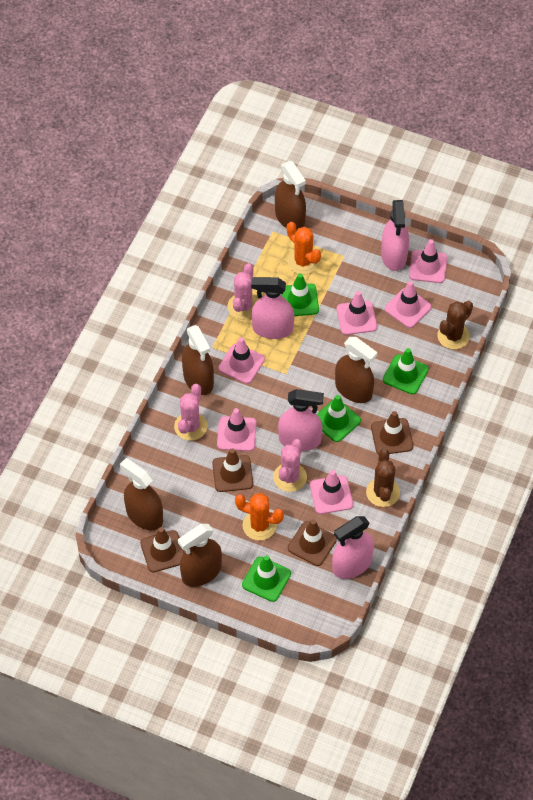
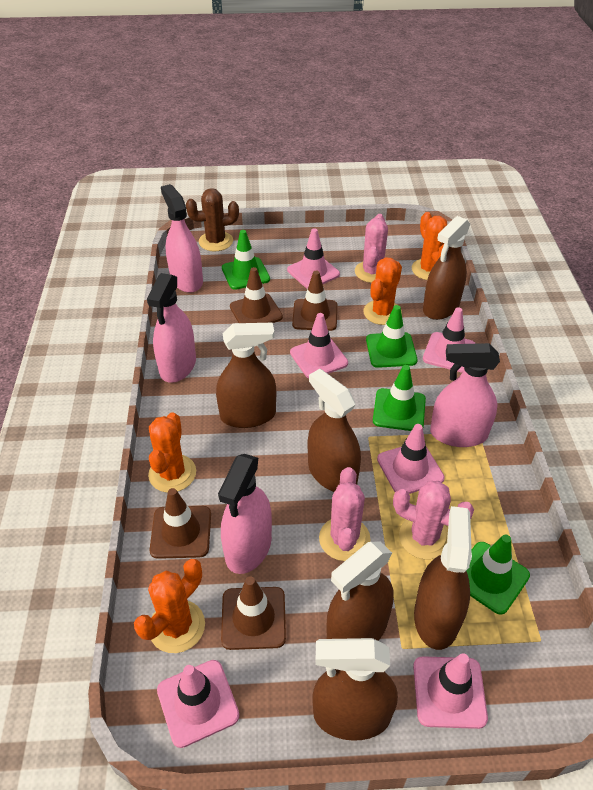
brown cactus: 2 -> 1
brown spray bottle: 5 -> 6
orange cactus: 2 -> 4

